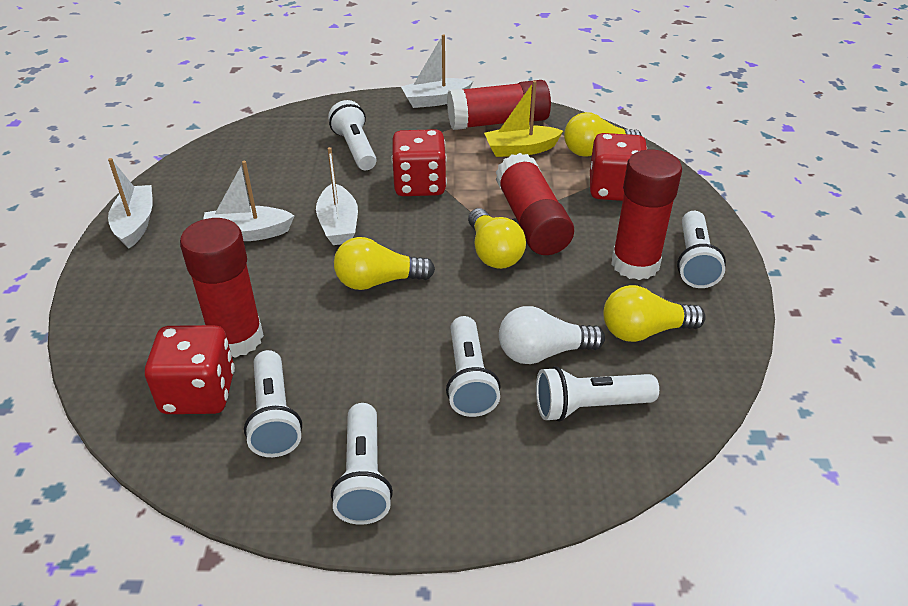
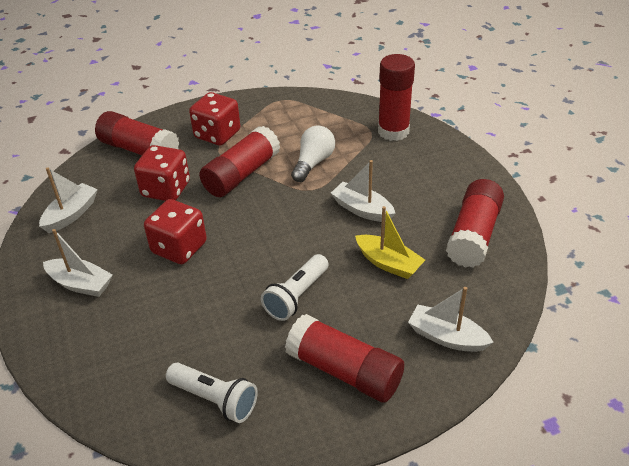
red glue stick: 4 -> 5
white flashlight: 6 -> 2
yellow light bulb: 4 -> 0

